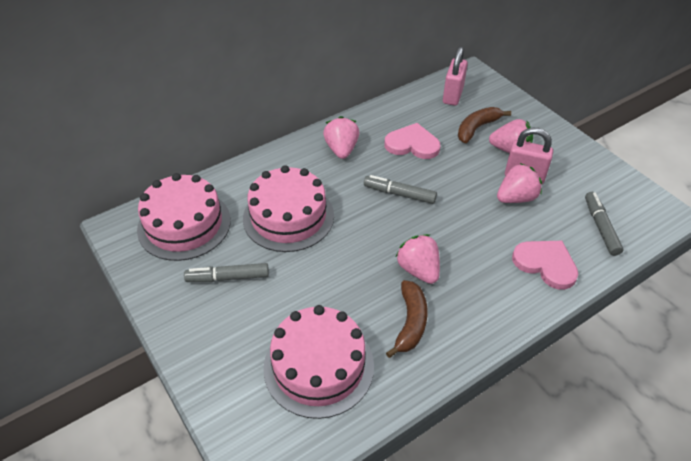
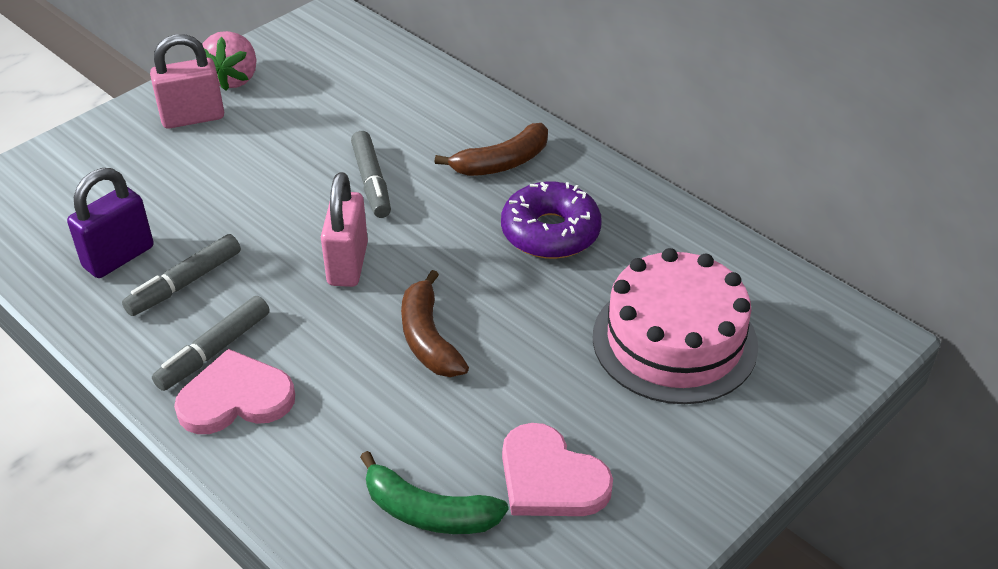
green banana: 0 -> 1
pink cake: 3 -> 1
pink strawberry: 4 -> 1
purple donut: 0 -> 1
purple padlock: 0 -> 1

